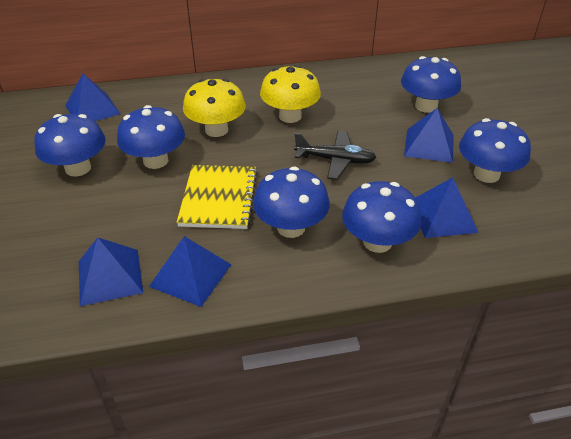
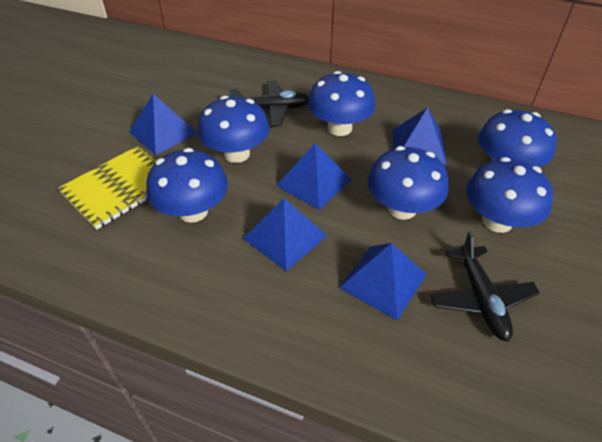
black plane: 1 -> 2
yellow mushroom: 2 -> 0

